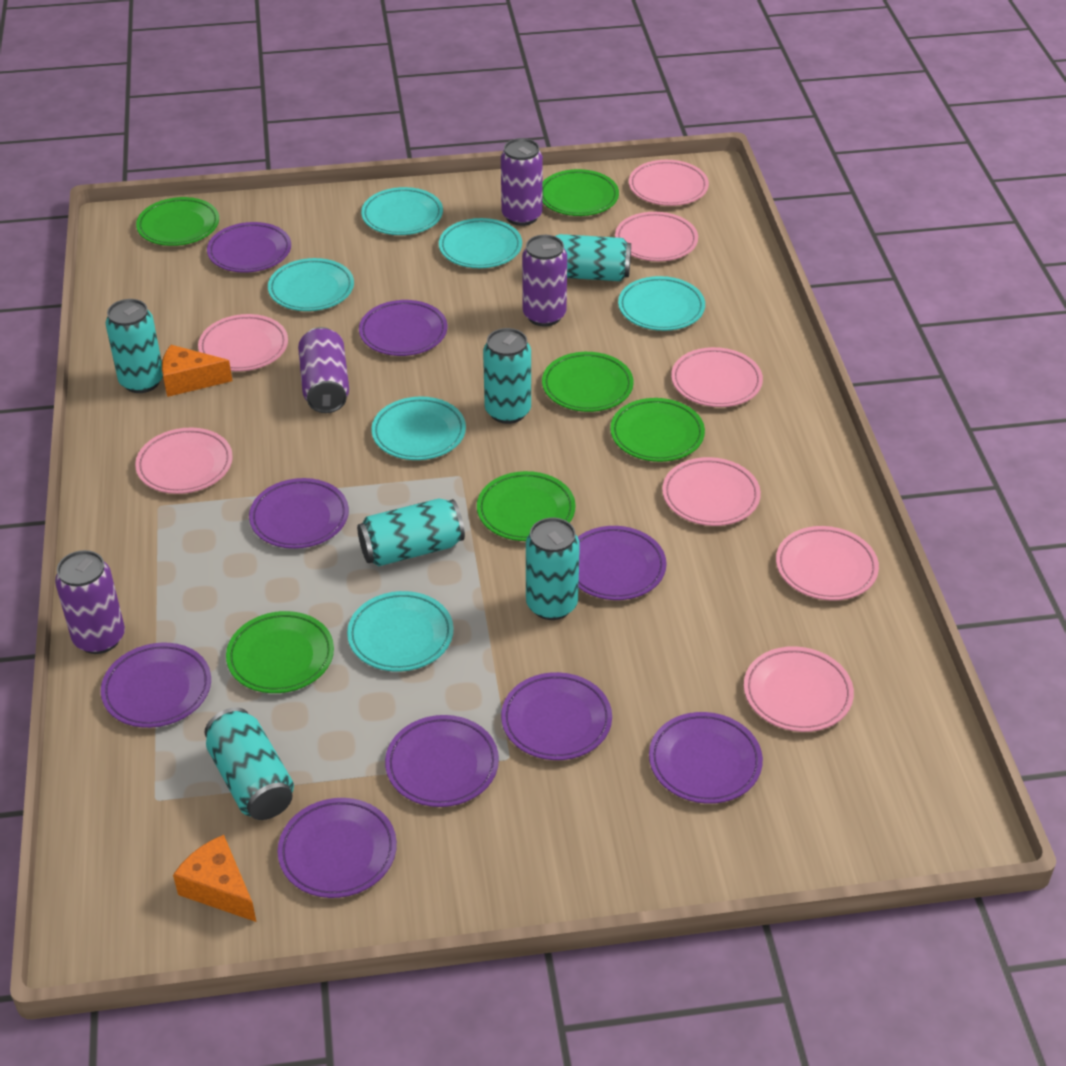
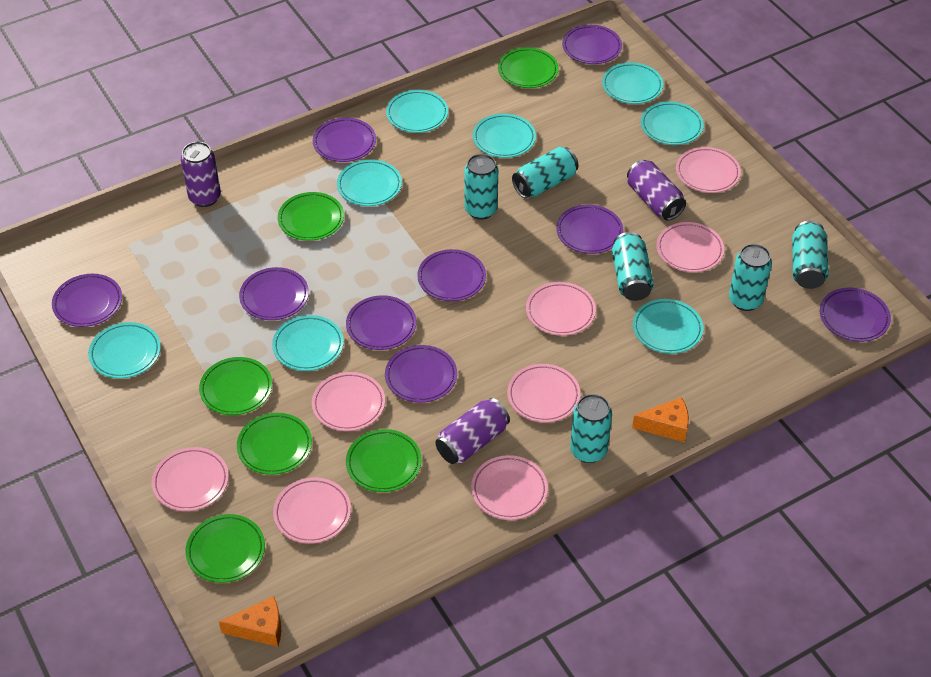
purple can: 4 -> 3
turquoise plate: 6 -> 8

